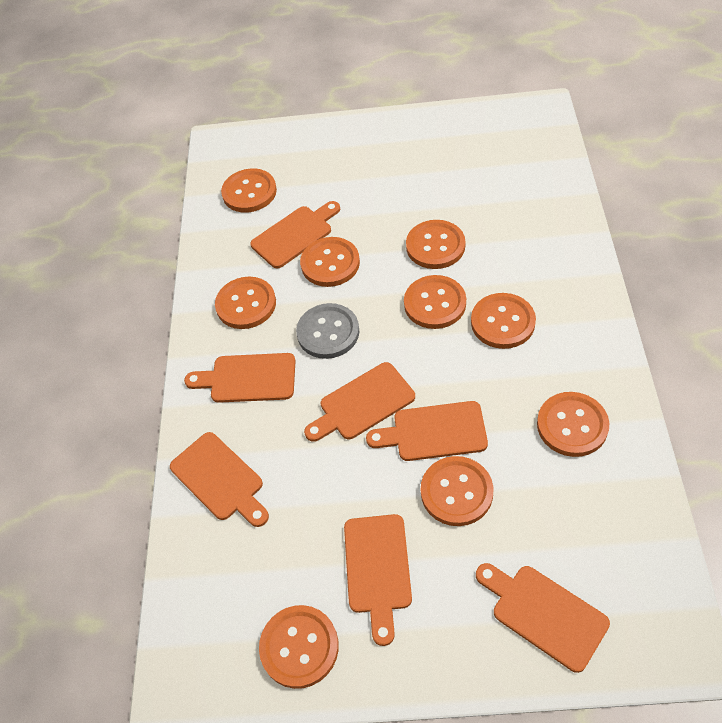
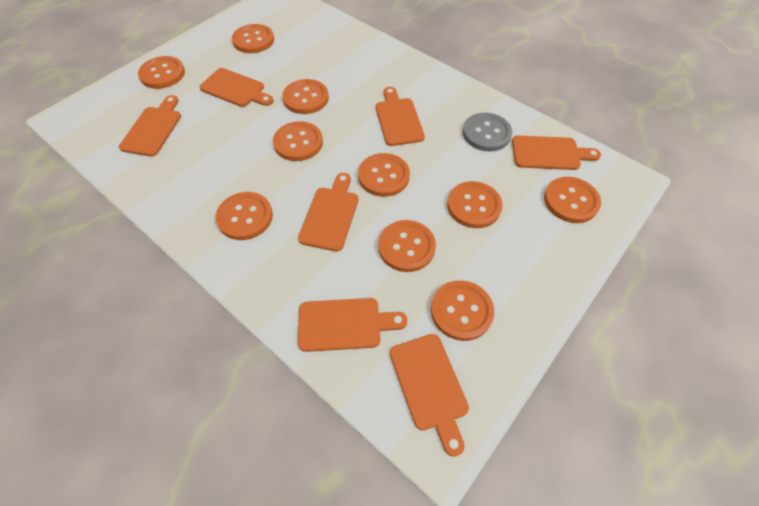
orange button: 9 -> 10

